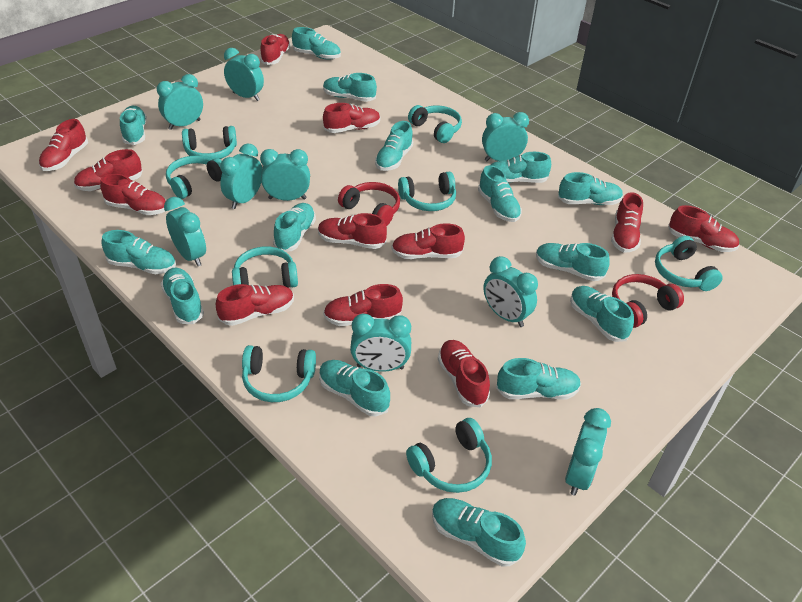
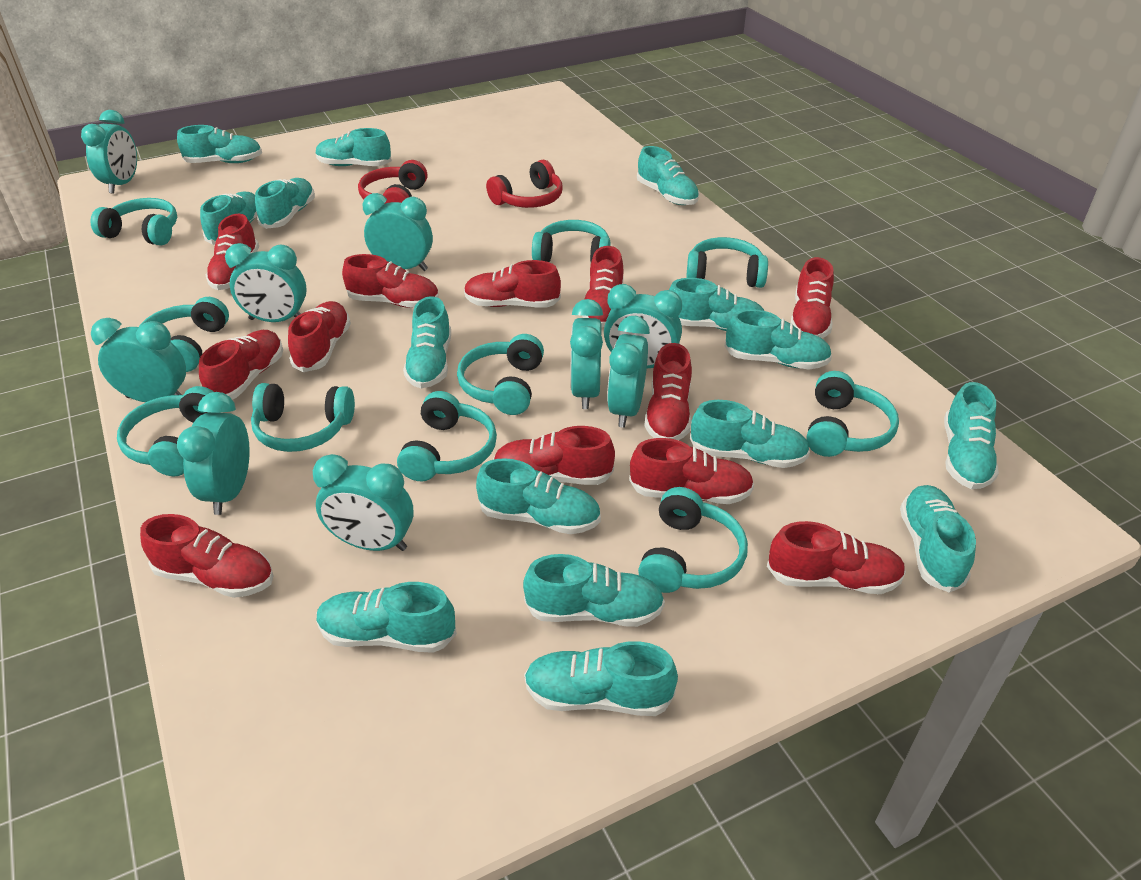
turquoise headphones: 8 -> 10

